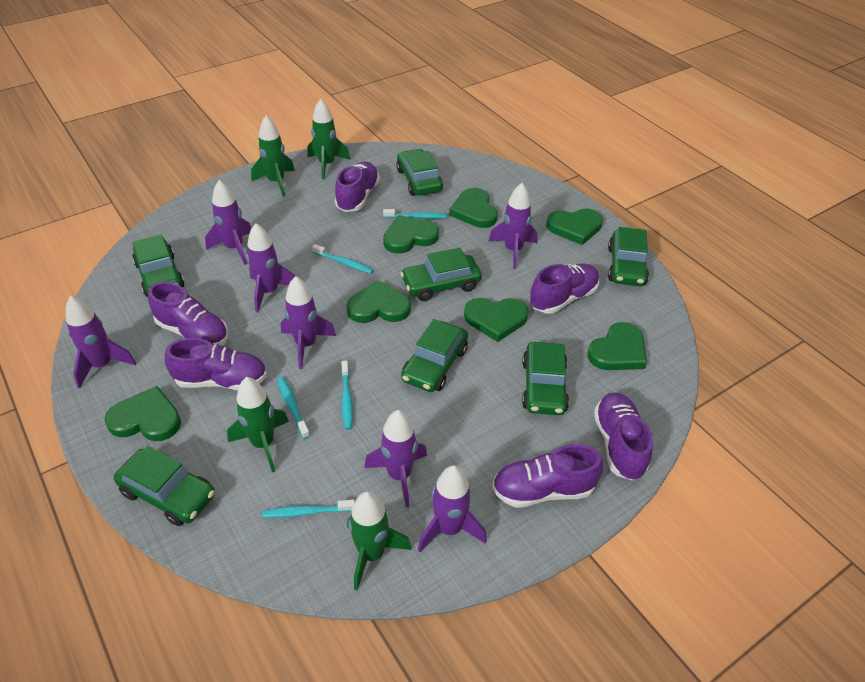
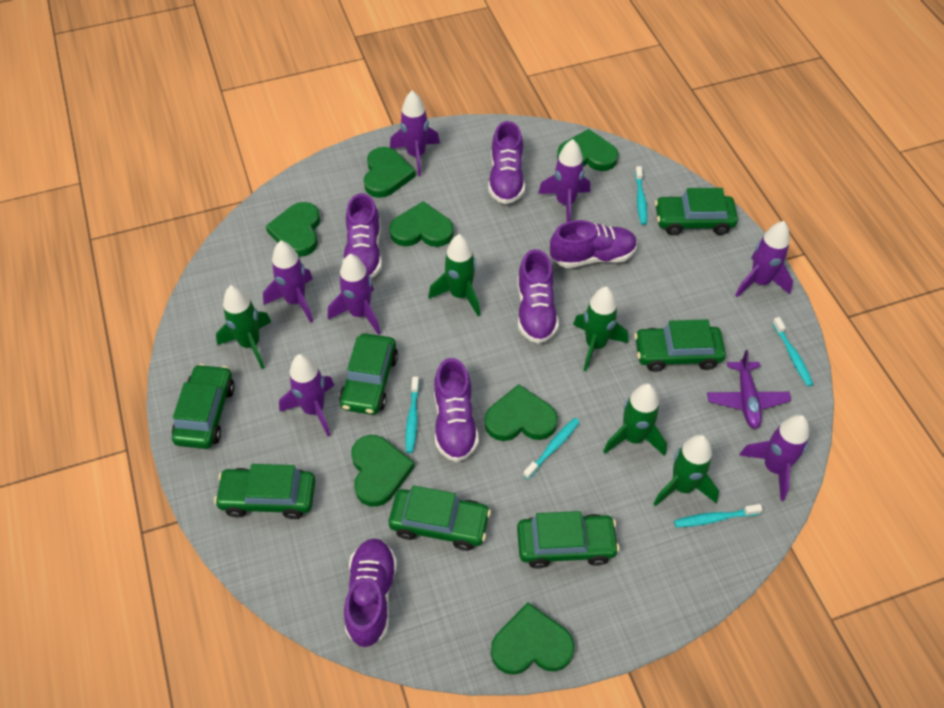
green rocket: 4 -> 5
purple plane: 0 -> 1

